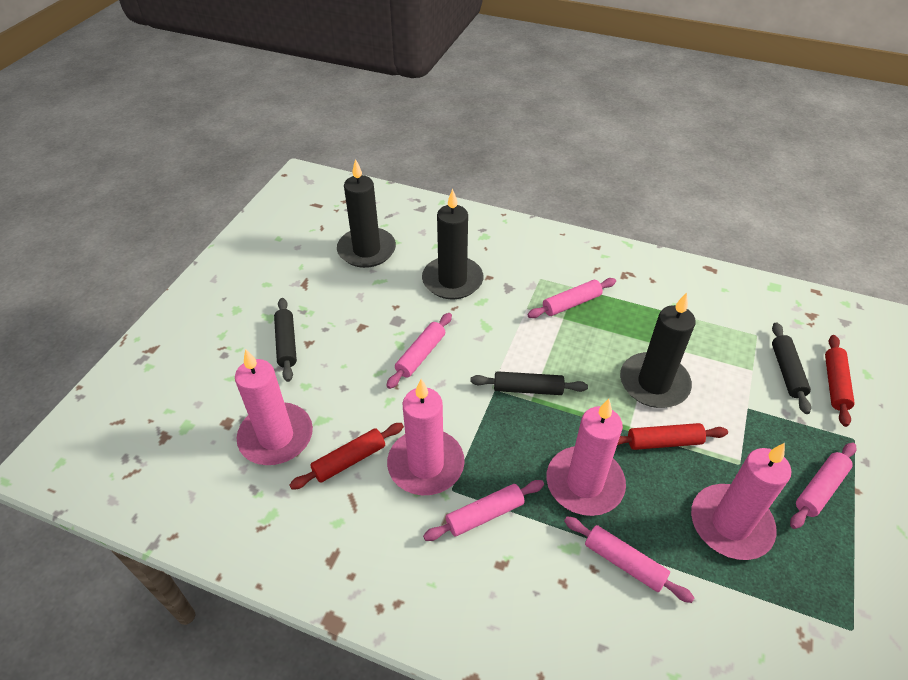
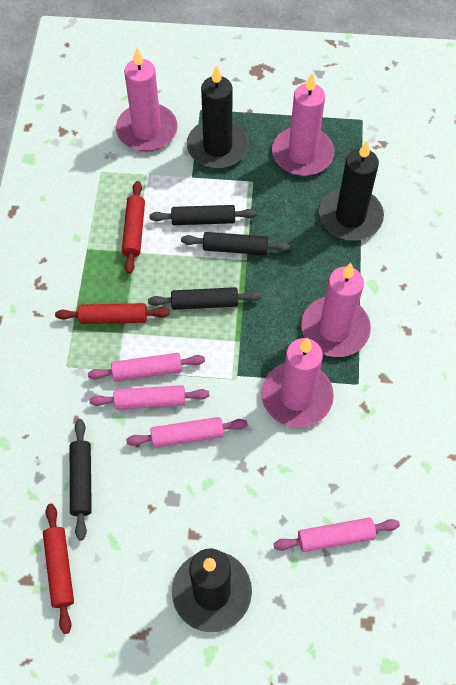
black rolling pin: 3 -> 4
pink rolling pin: 5 -> 4

